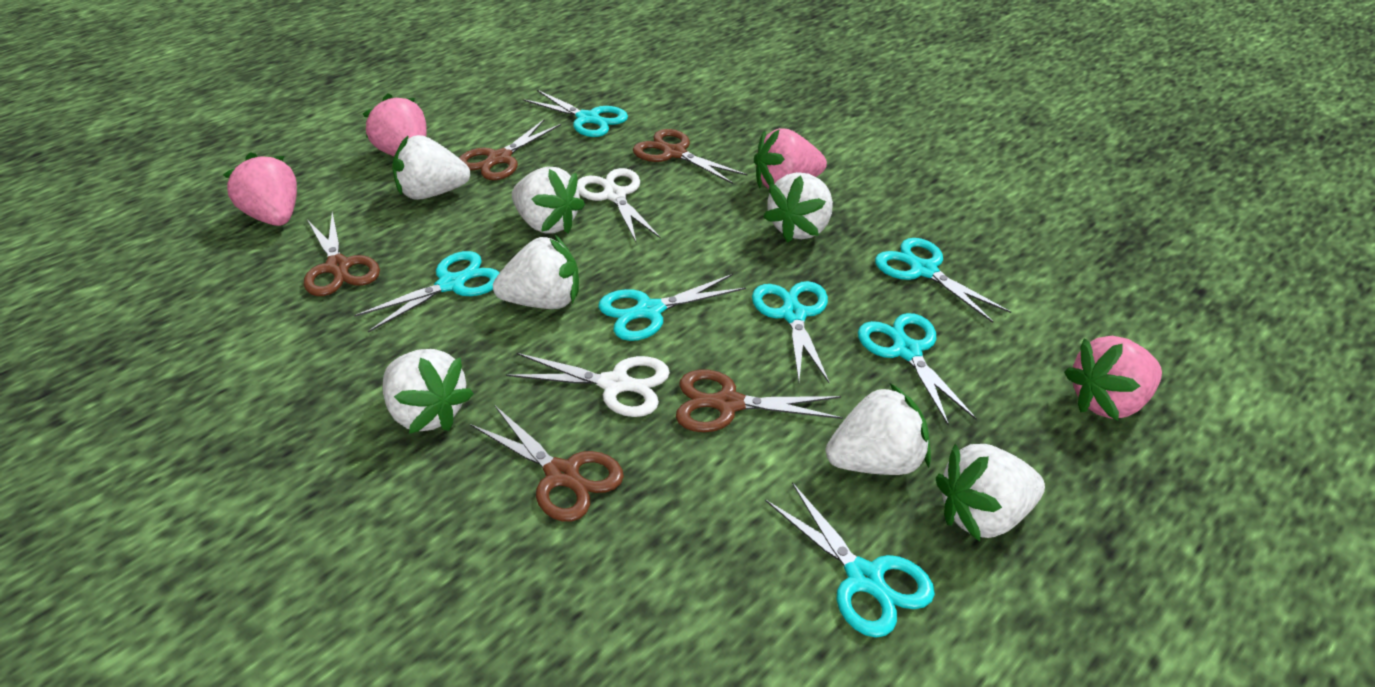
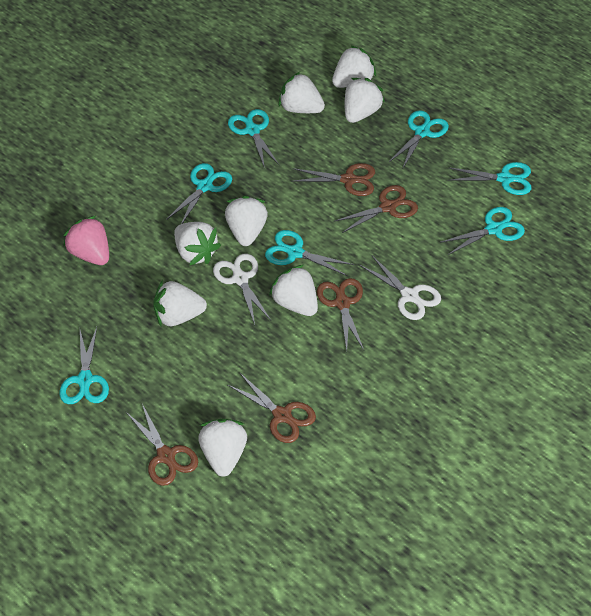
pink strawberry: 4 -> 1
white strawberry: 7 -> 8

